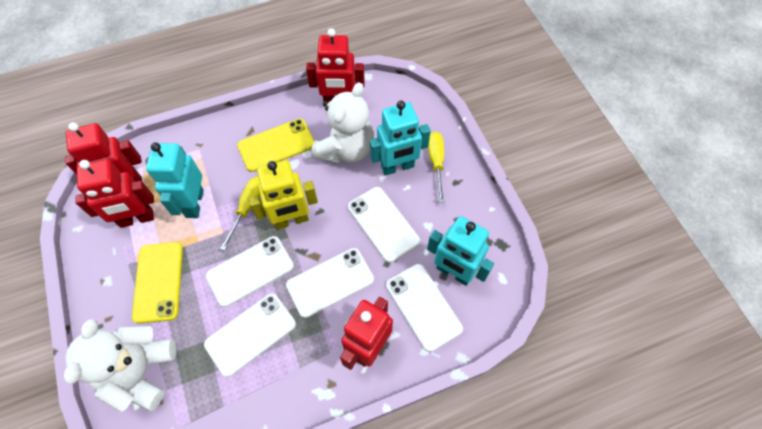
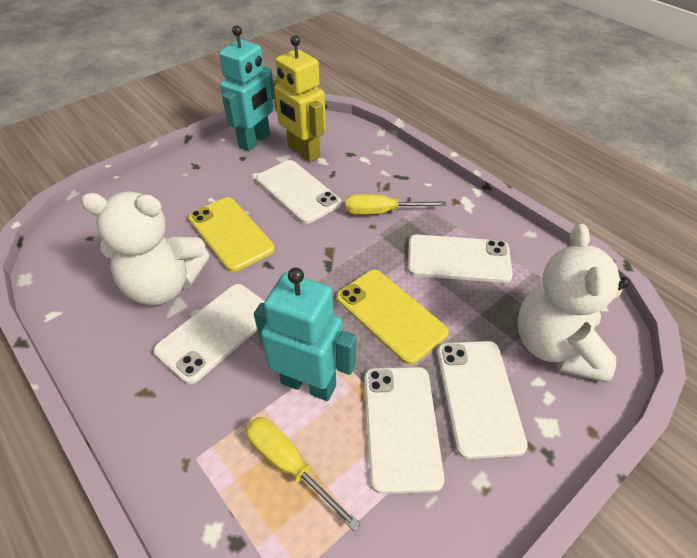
red robot: 4 -> 0
turquoise robot: 3 -> 2

